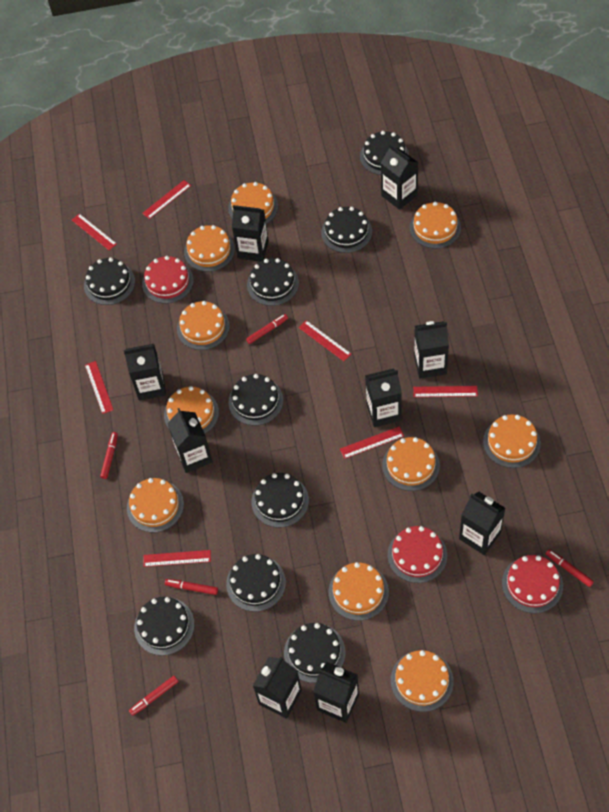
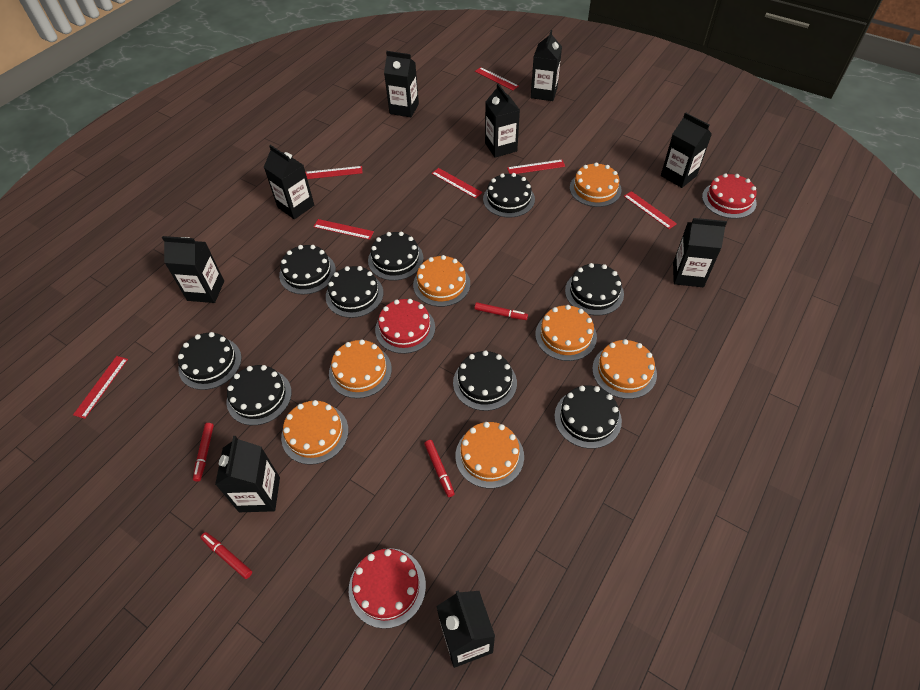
orange cake: 10 -> 7
red marker: 5 -> 4

